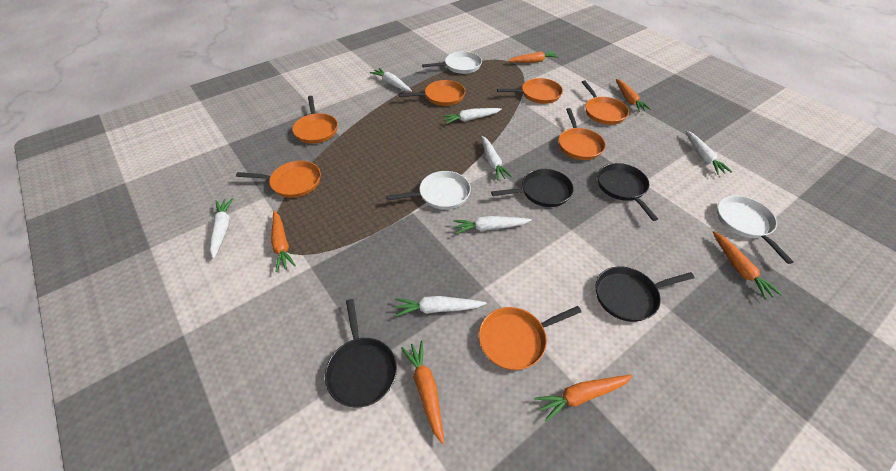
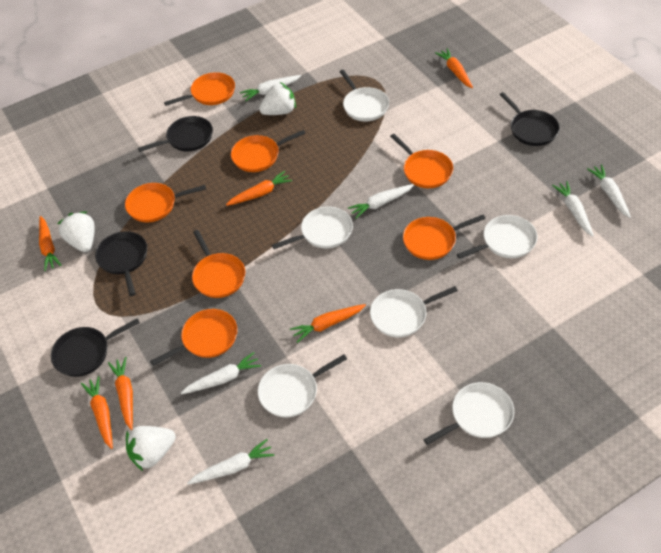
white carrot: 7 -> 6
white pan: 3 -> 6
white strawberry: 0 -> 3

